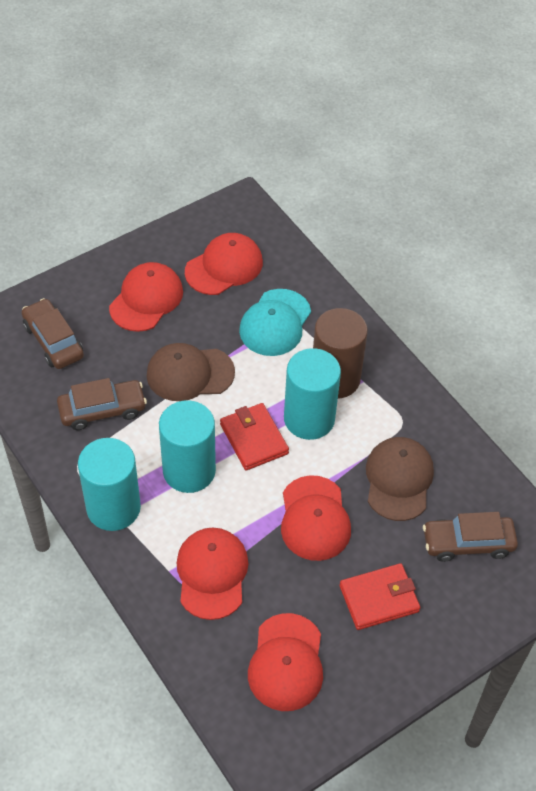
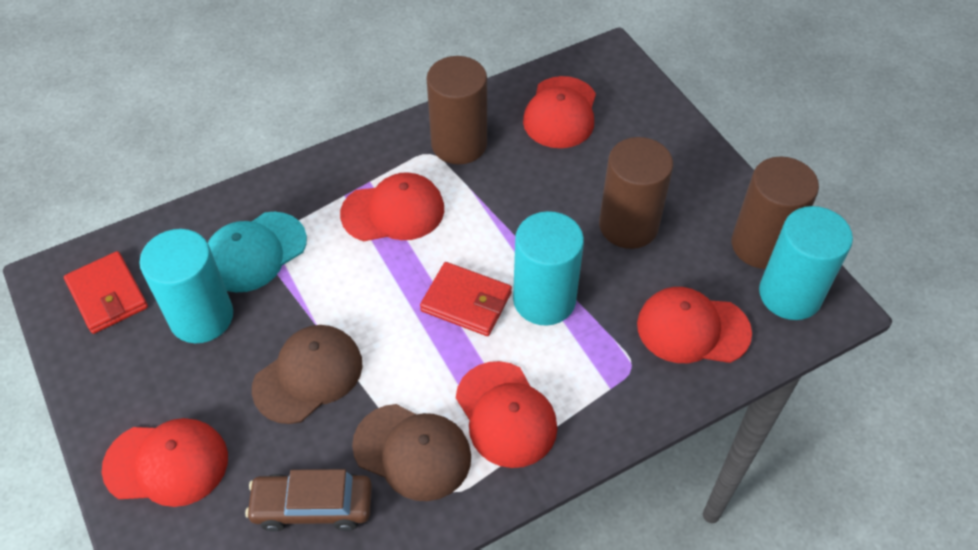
brown car: 3 -> 1
brown cylinder: 1 -> 3

